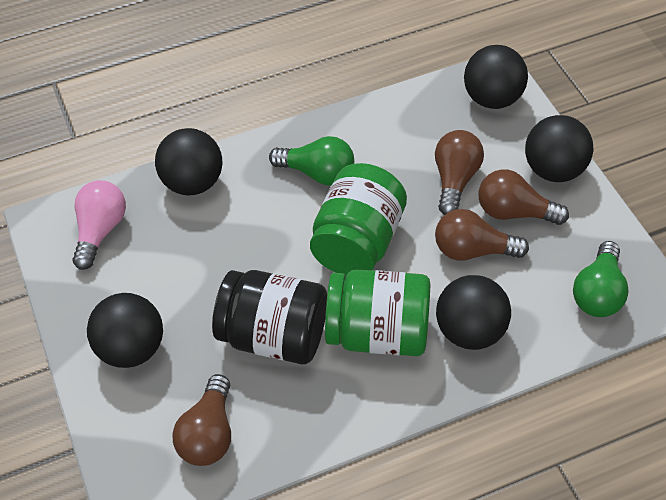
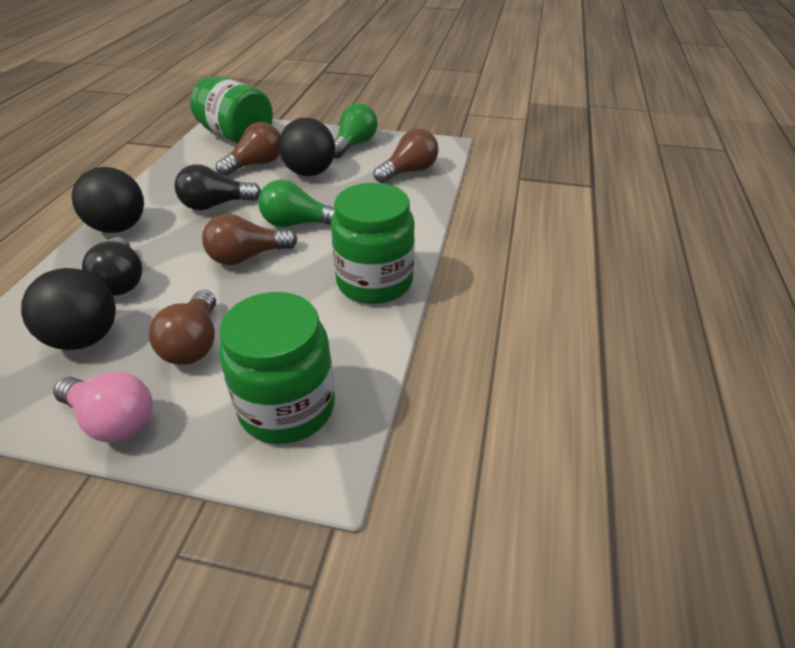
black ball: 5 -> 3
black jar: 1 -> 0
black light bulb: 0 -> 2
green jar: 2 -> 3

